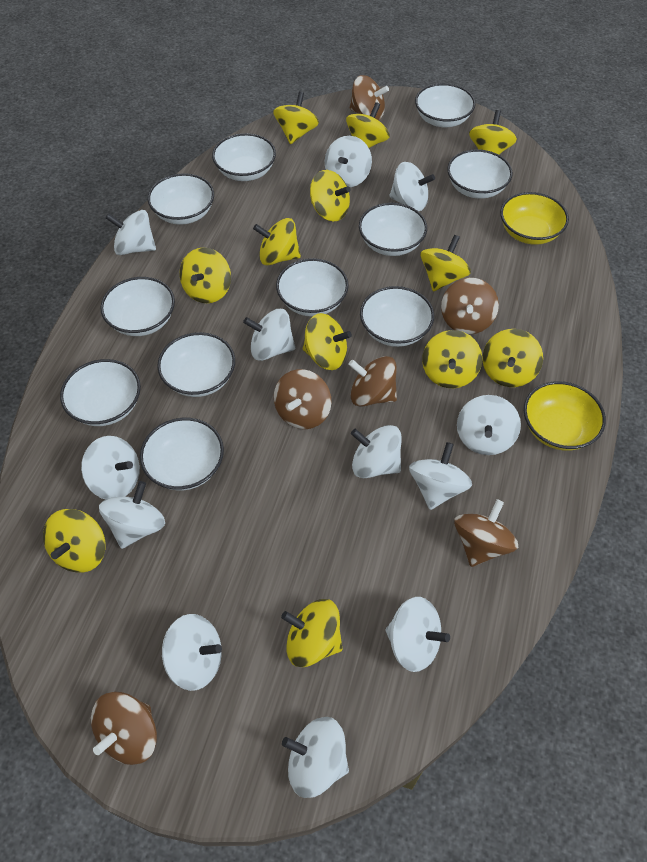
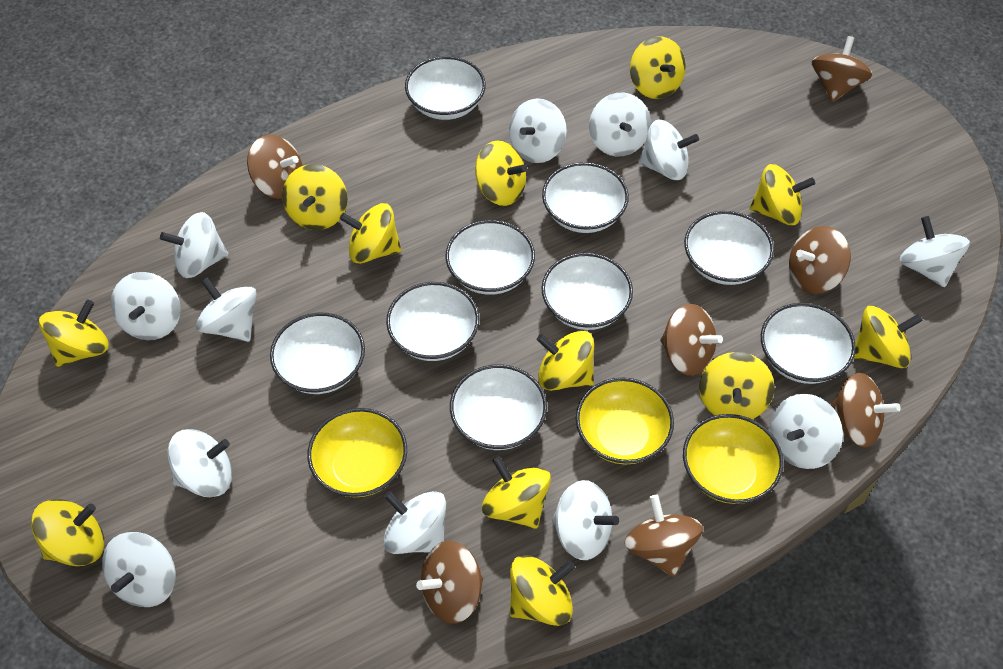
brown spinning top: 6 -> 7
white bowl: 11 -> 9
yellow bowl: 2 -> 3

